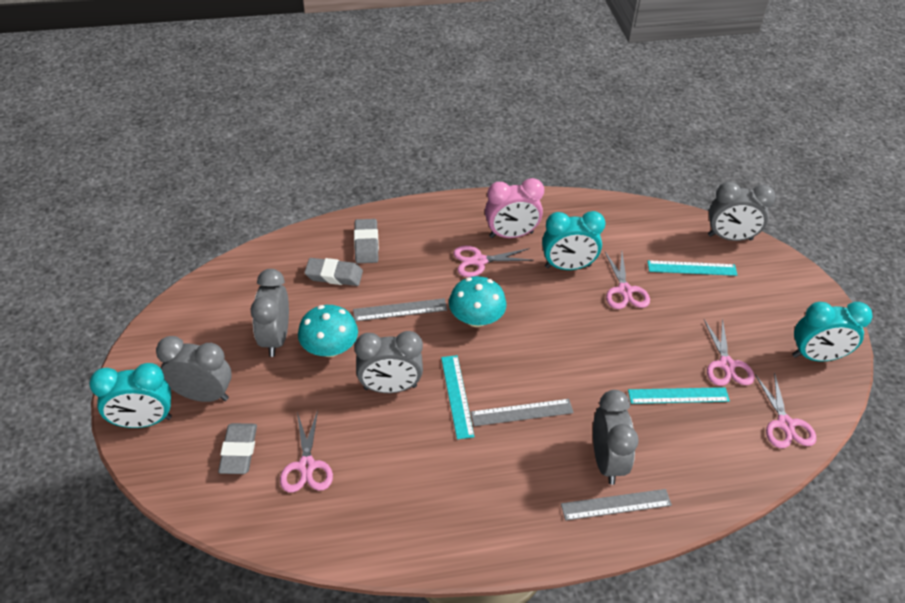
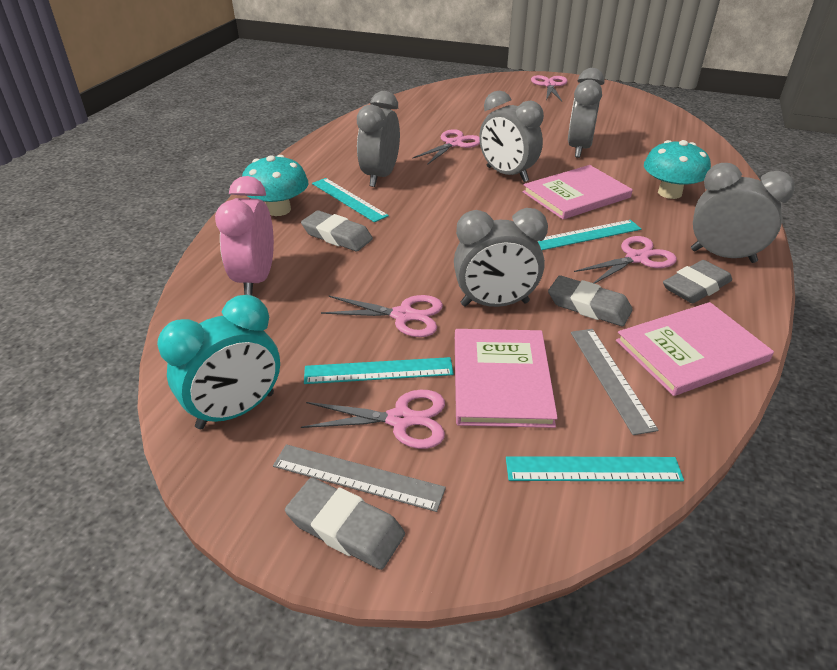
grey eraser: 3 -> 4
grey ruler: 3 -> 2
pink book: 0 -> 3
turquoise clock: 3 -> 1
turquoise ruler: 3 -> 4

